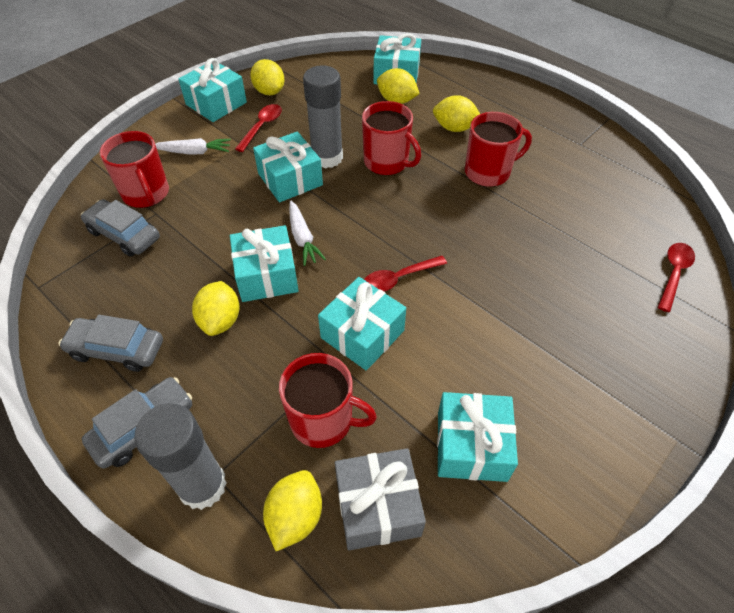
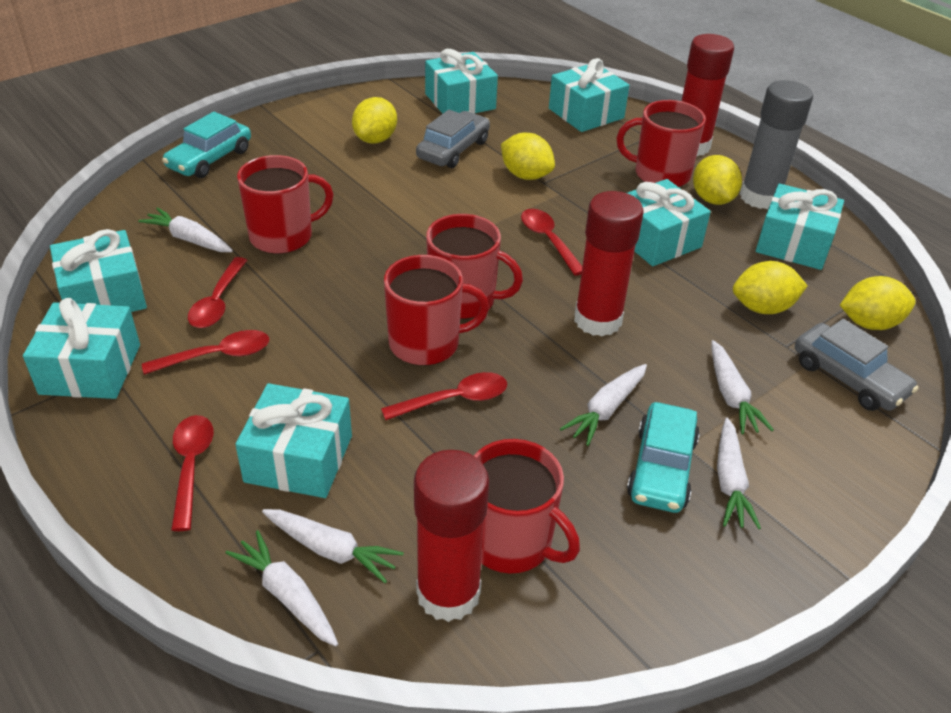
grey car: 3 -> 2
grey gift: 1 -> 0
grey glue stick: 2 -> 1
red glue stick: 0 -> 3
red mug: 4 -> 5
red spoon: 3 -> 5
turquoise car: 0 -> 2
turquoise gift: 6 -> 7
white carrot: 2 -> 6

